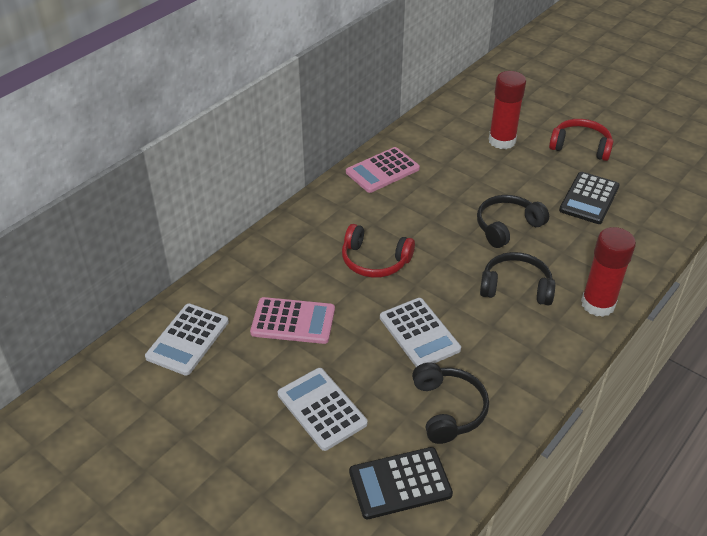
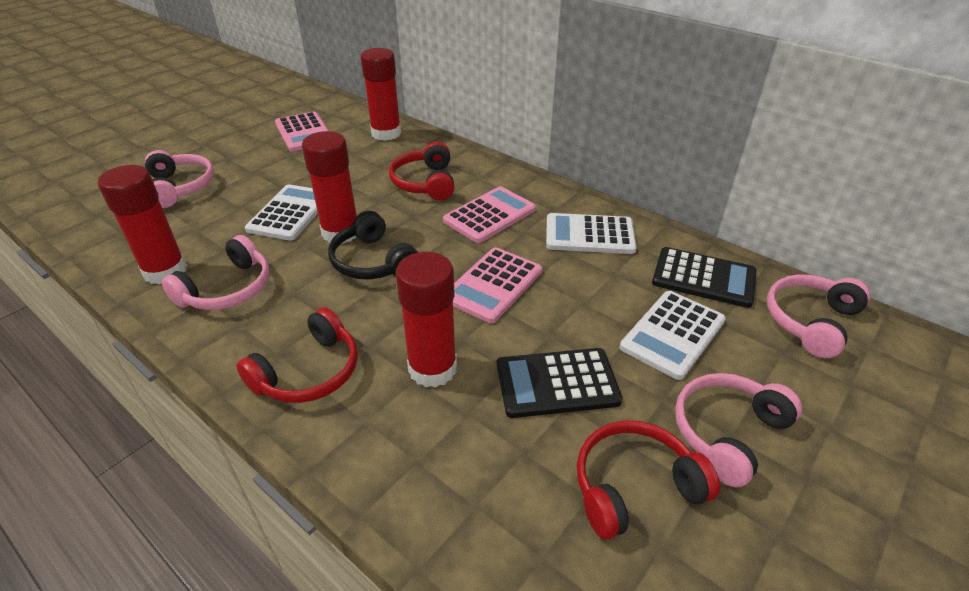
black headphones: 3 -> 1
pink calculator: 2 -> 3
pink headphones: 0 -> 4
red glue stick: 2 -> 4
red headphones: 2 -> 3

